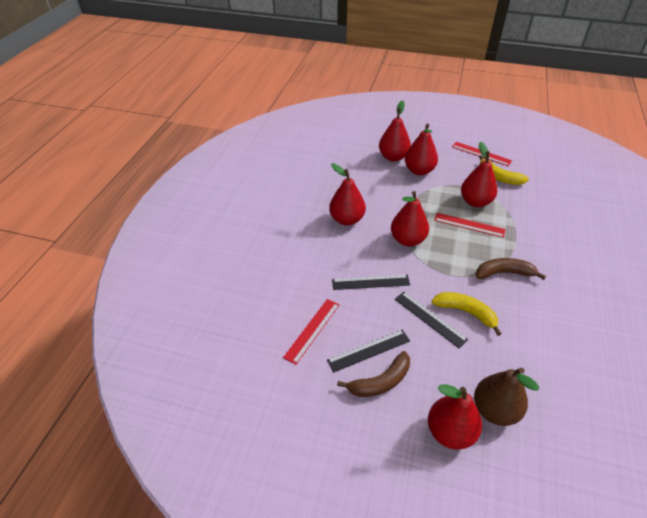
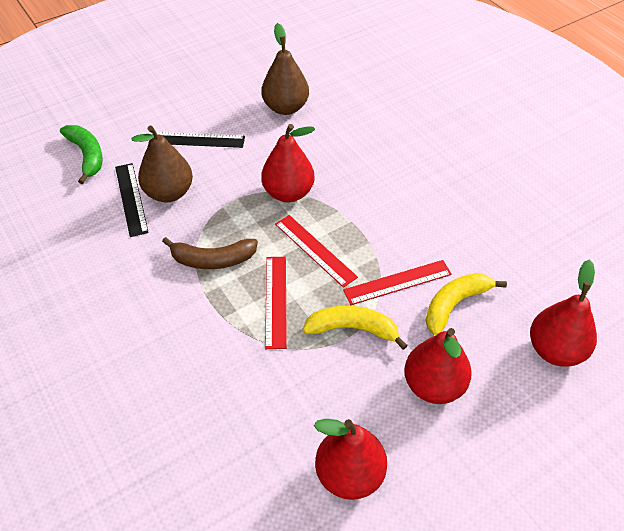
black ruler: 3 -> 2
brown banana: 2 -> 1
brown pear: 1 -> 2
green banana: 0 -> 1
red pear: 6 -> 4

